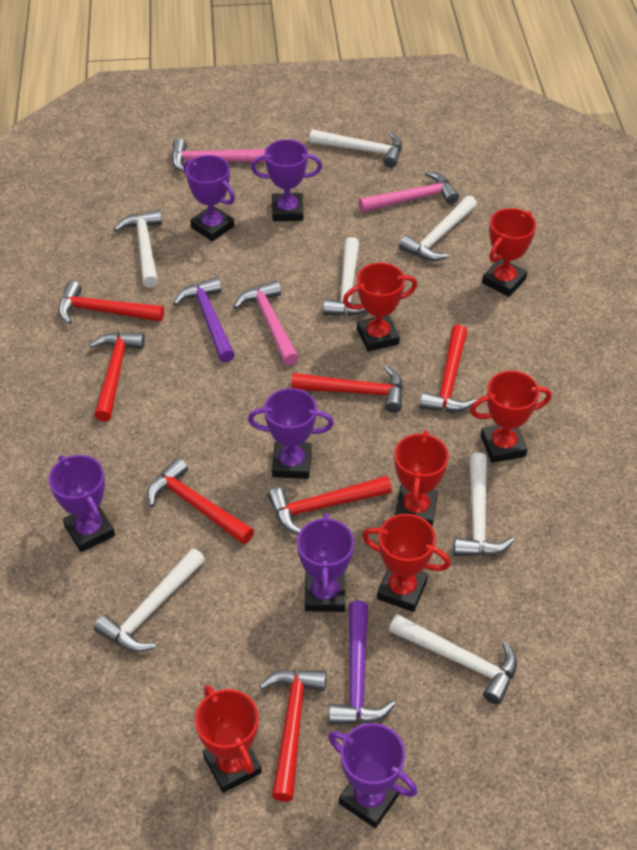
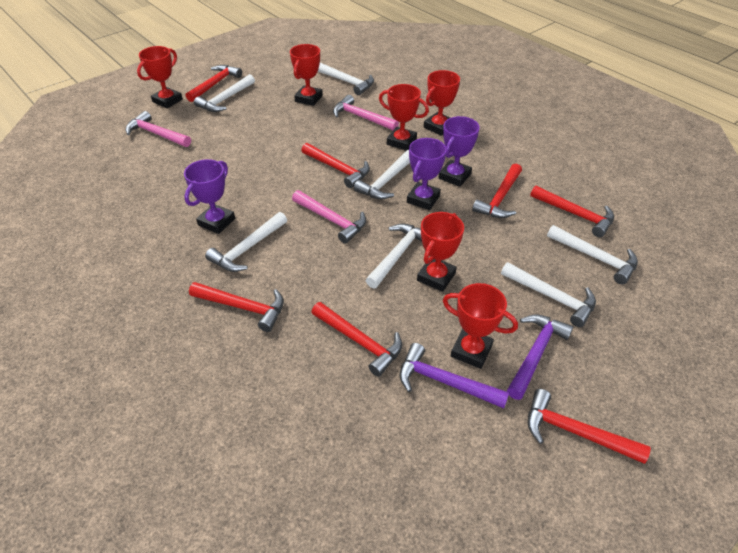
purple trophy: 6 -> 3

